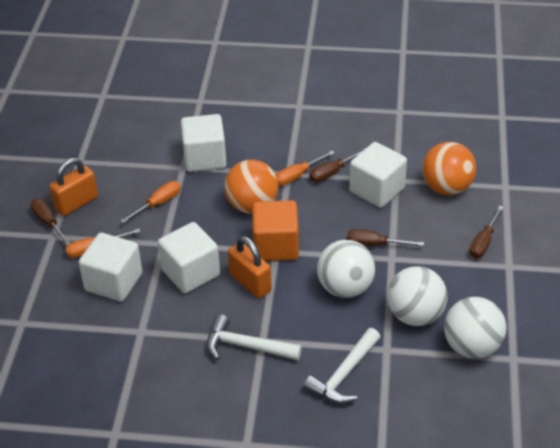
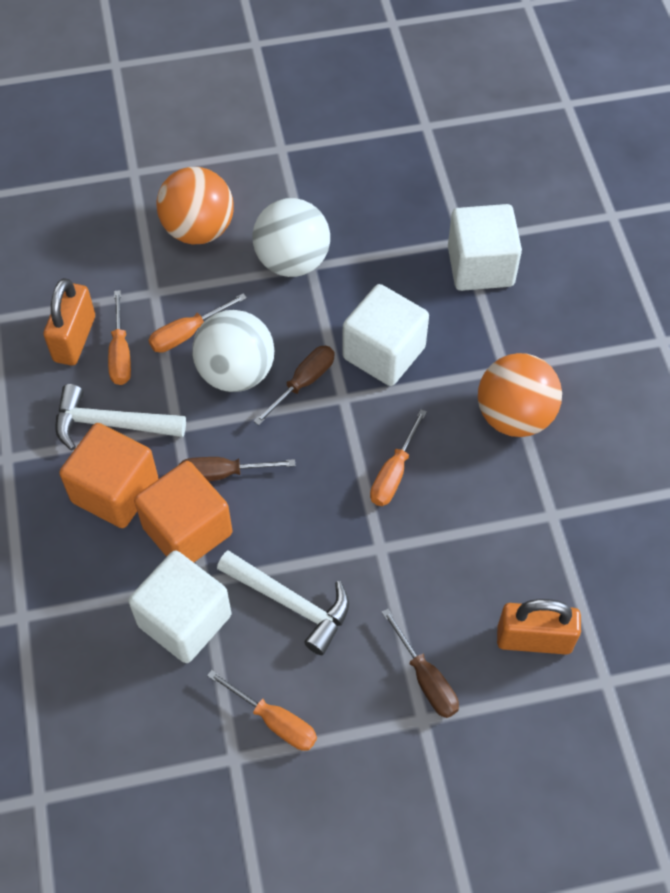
brown screwdriver: 4 -> 3
orange cube: 1 -> 2
orange screwdriver: 3 -> 4
white ball: 3 -> 2
white cube: 4 -> 3

